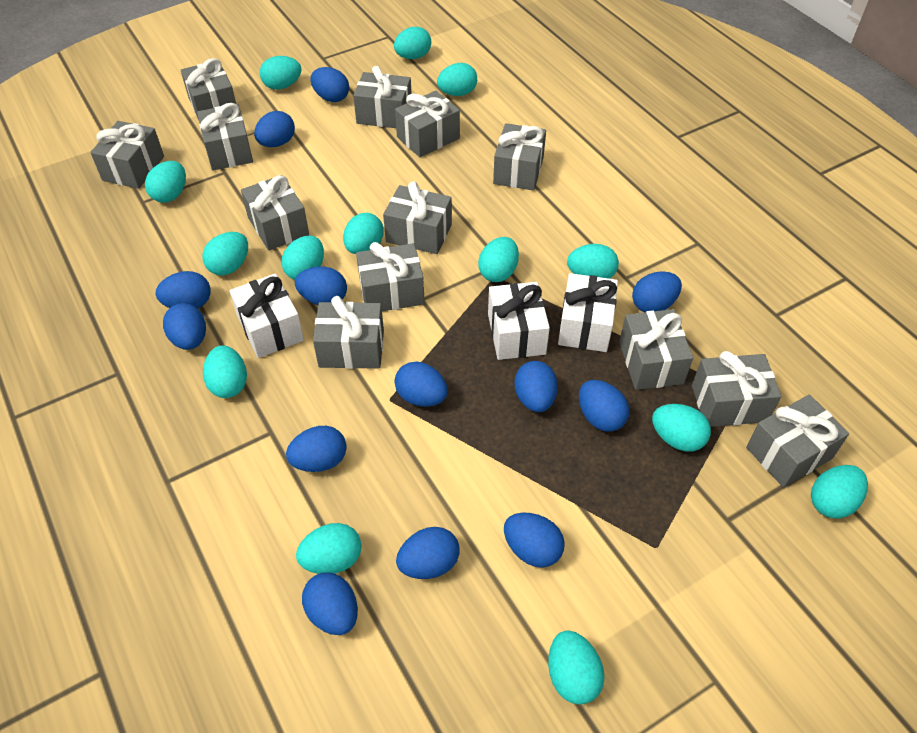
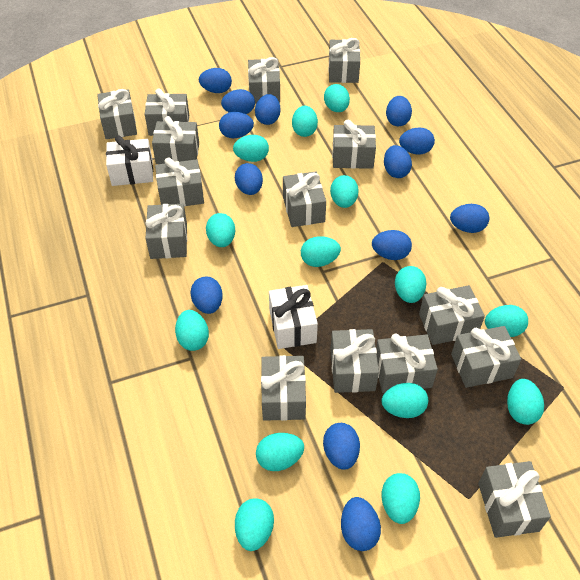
grey gift: 13 -> 15
white gift: 3 -> 2

